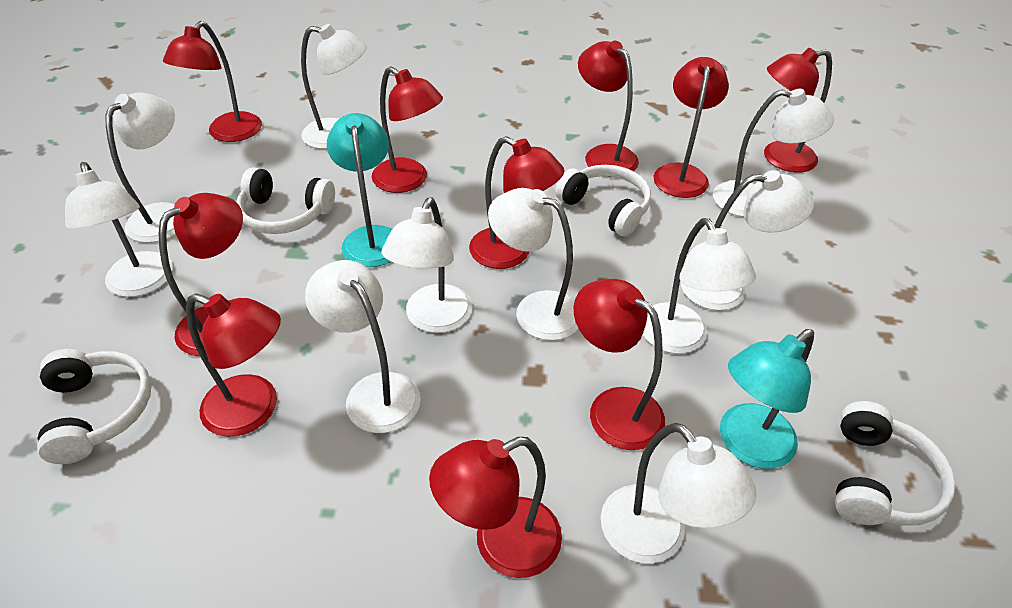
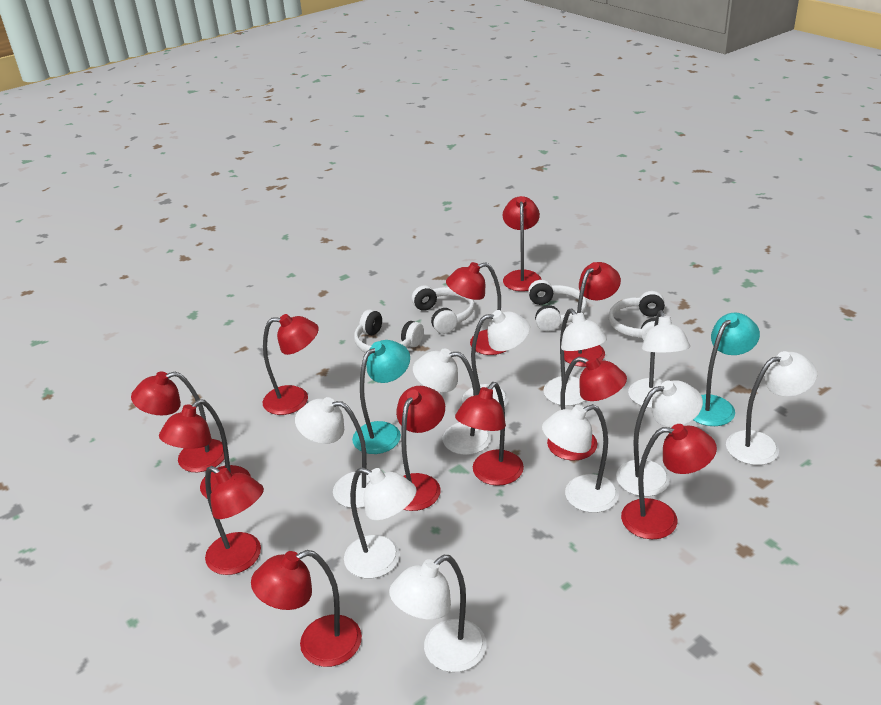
red lamp: 10 -> 12

